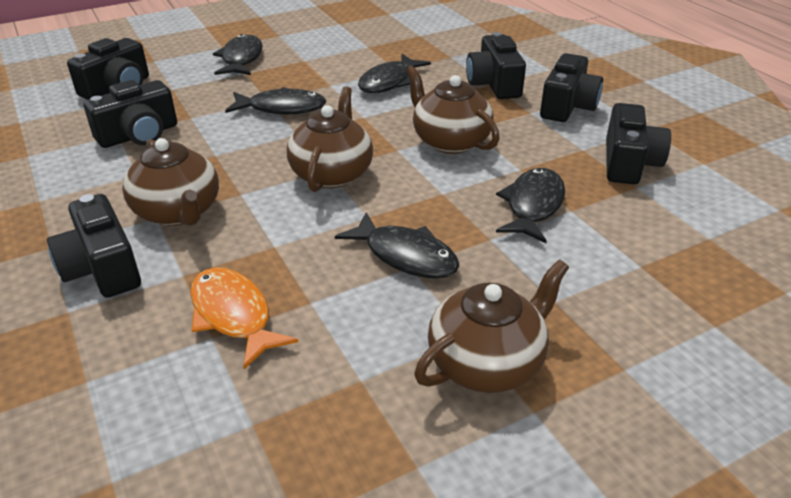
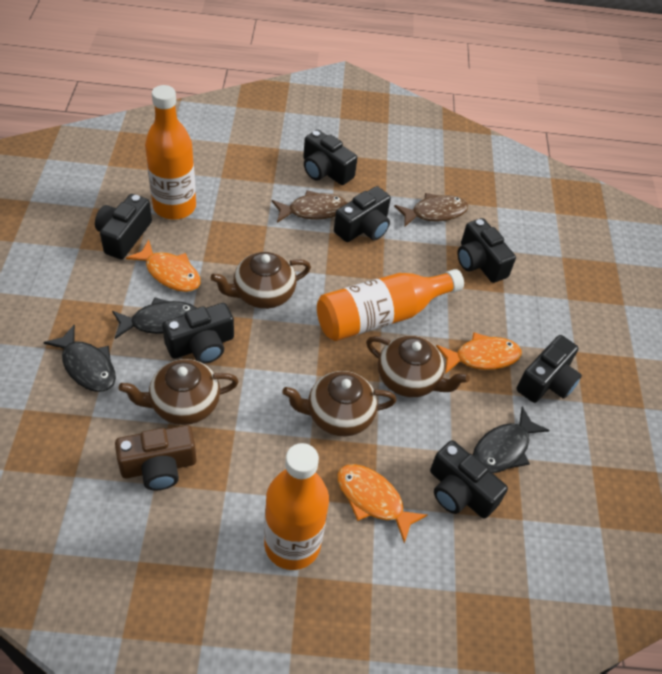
black camera: 6 -> 7
black fish: 5 -> 3
brown camera: 0 -> 1
brown fish: 0 -> 2
orange bottle: 0 -> 3
orange fish: 1 -> 3

